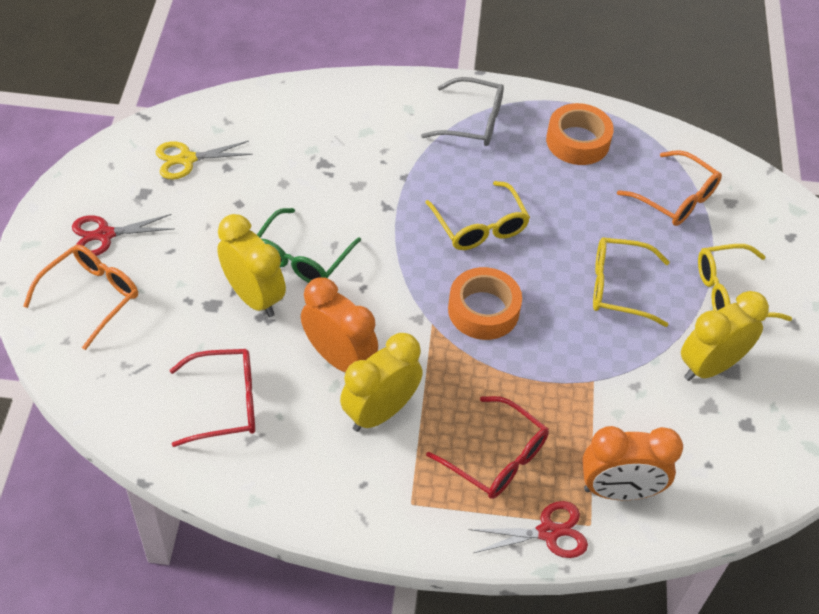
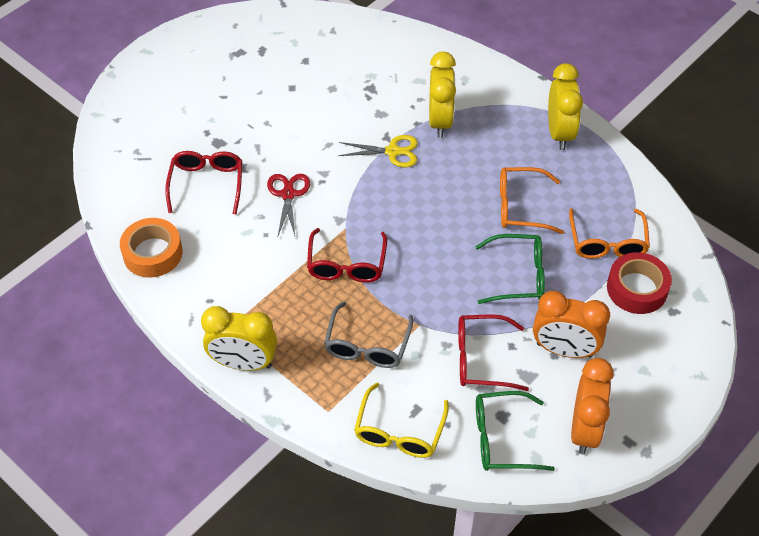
green glasses: 1 -> 2
orange tape: 2 -> 1
red glasses: 2 -> 3
red scissors: 2 -> 1
red tape: 0 -> 1
yellow glasses: 3 -> 1

